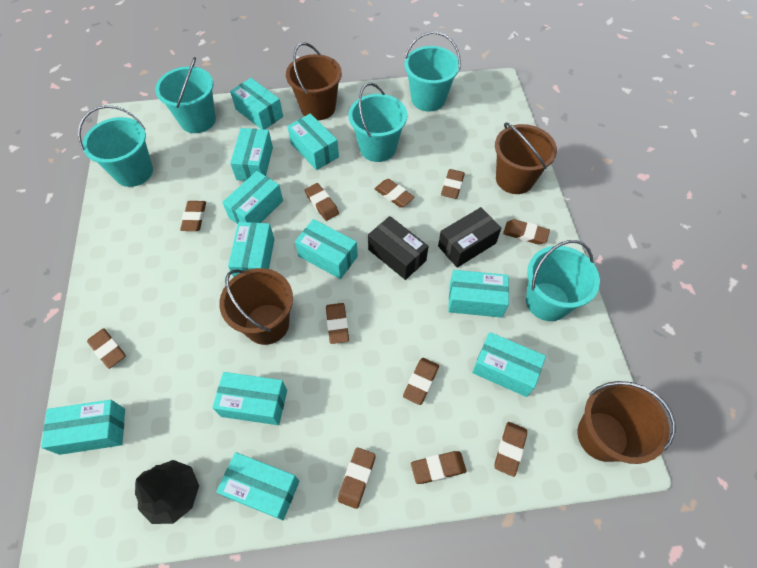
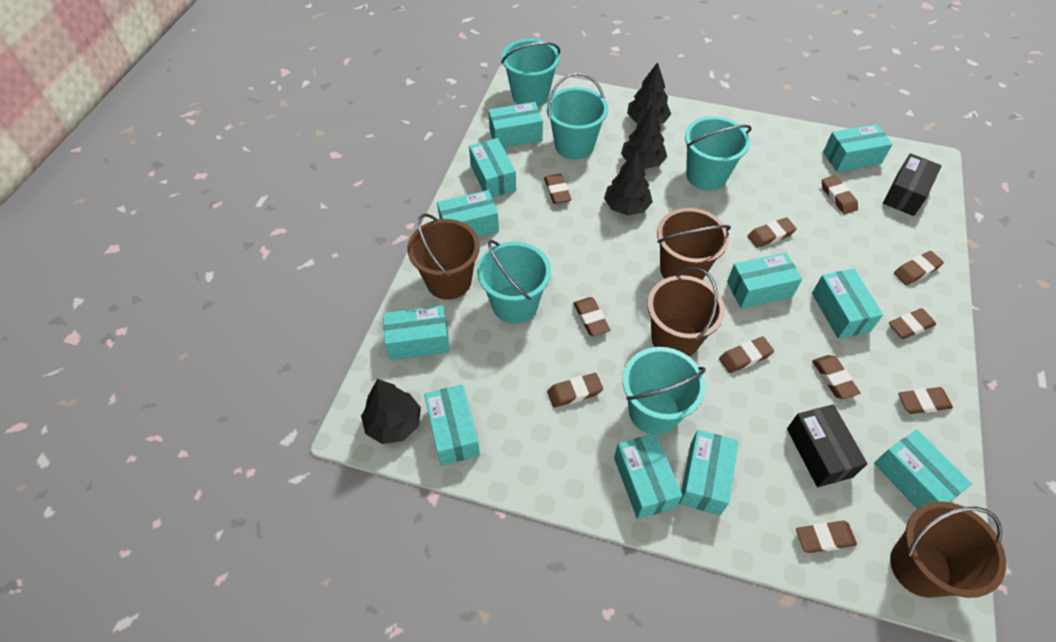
black tree: 1 -> 4

